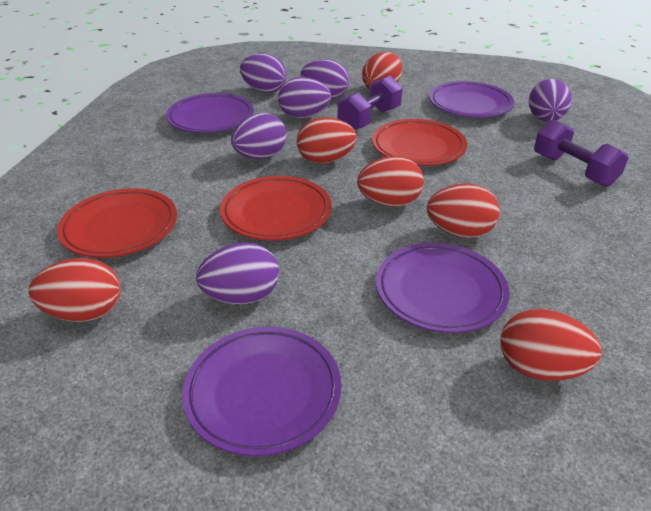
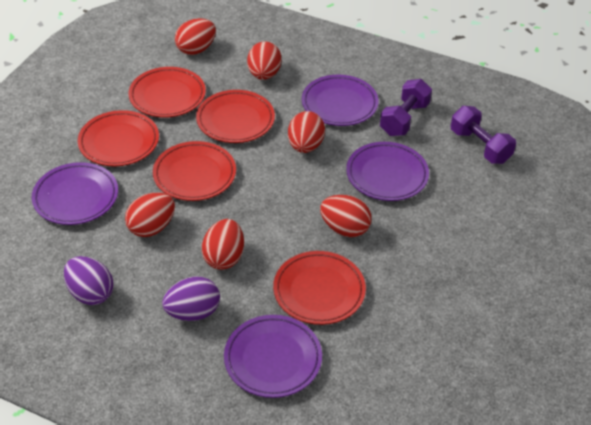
purple egg: 6 -> 2
red plate: 3 -> 5

